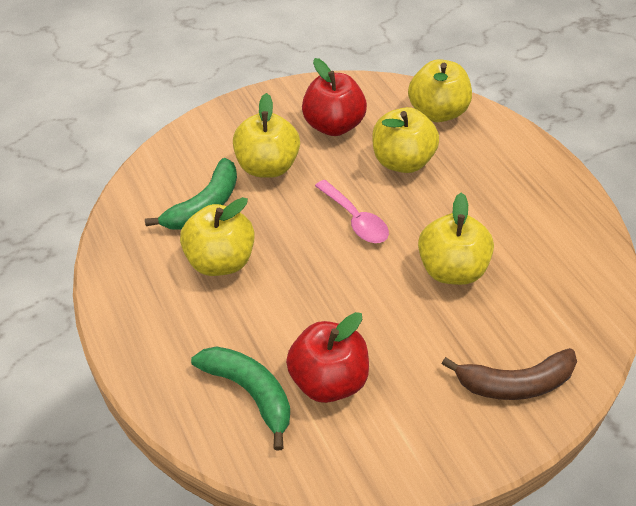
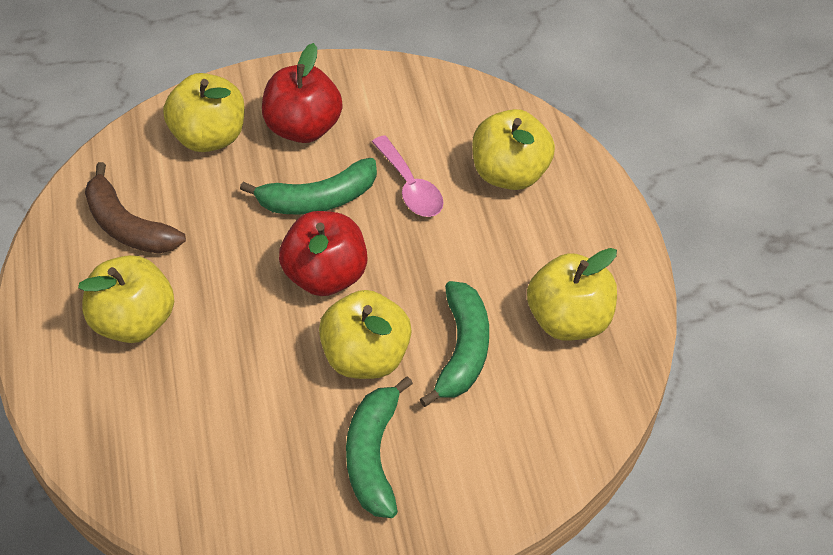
green banana: 2 -> 3

